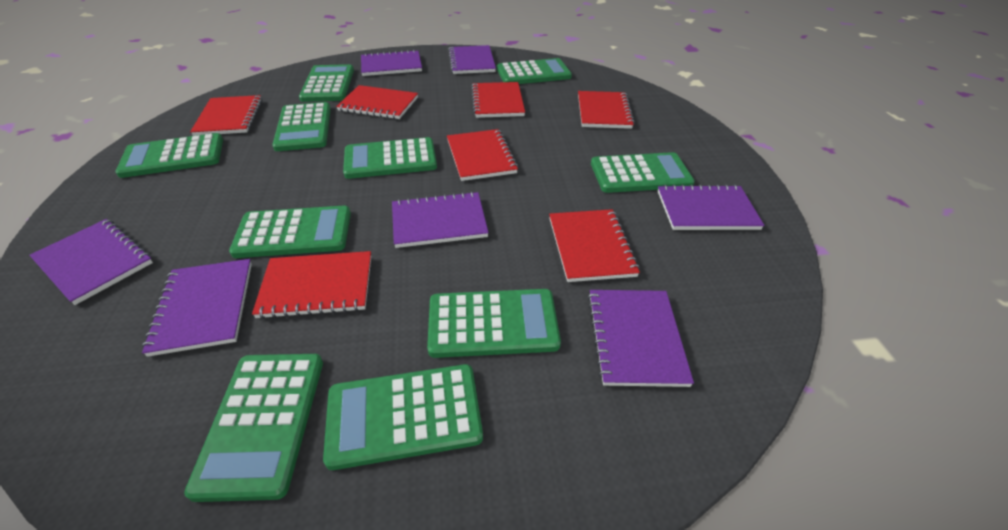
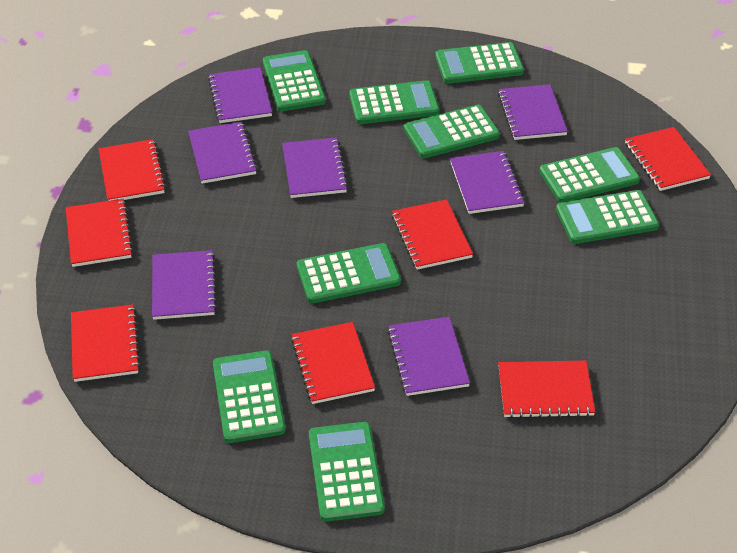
green calculator: 10 -> 9

